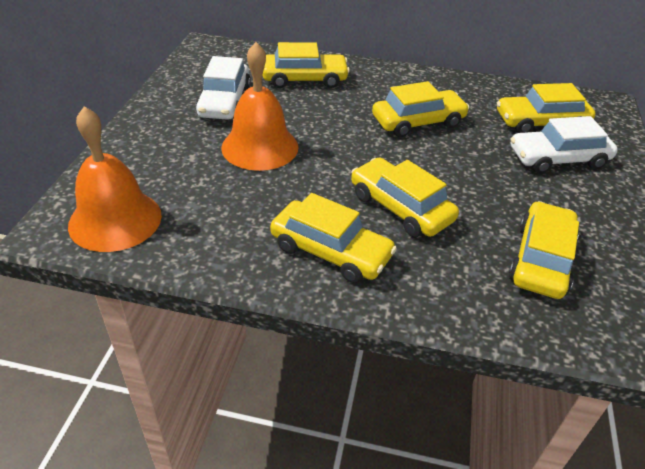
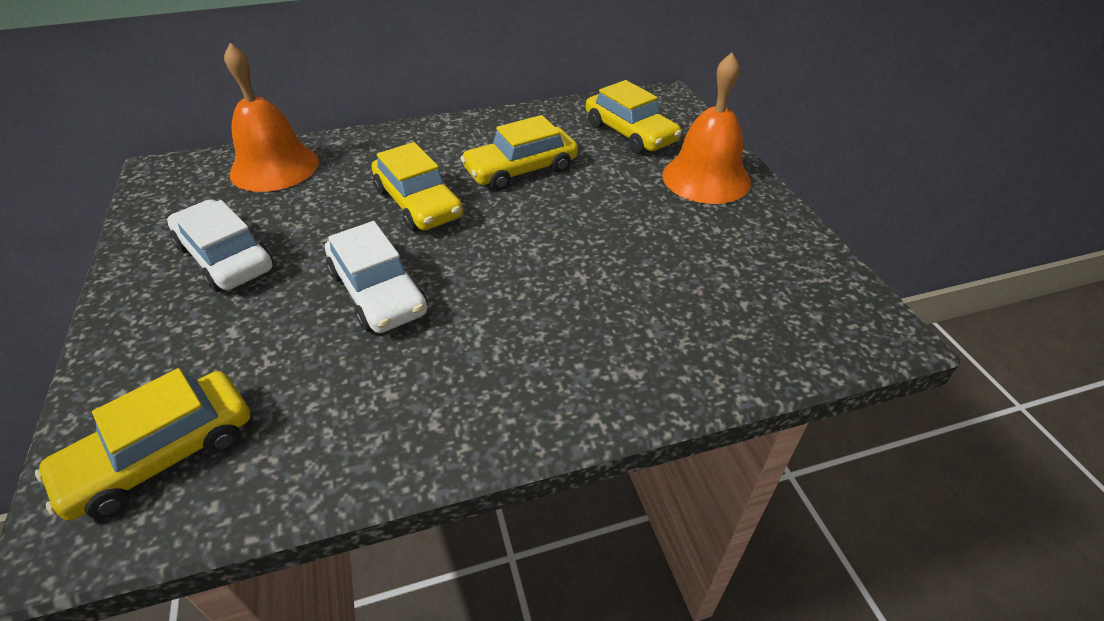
yellow car: 6 -> 4

